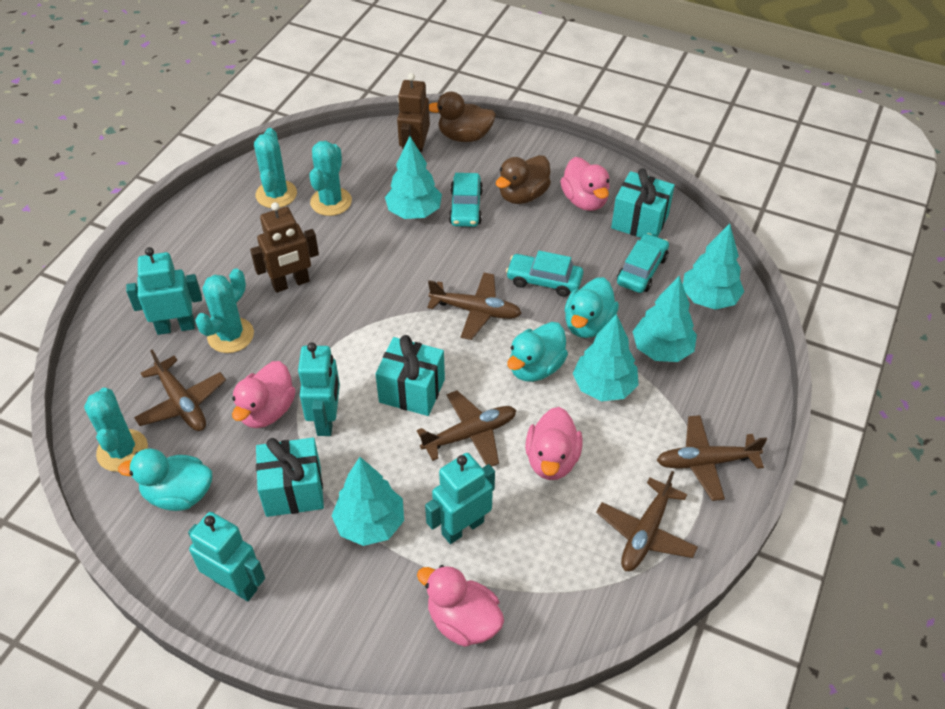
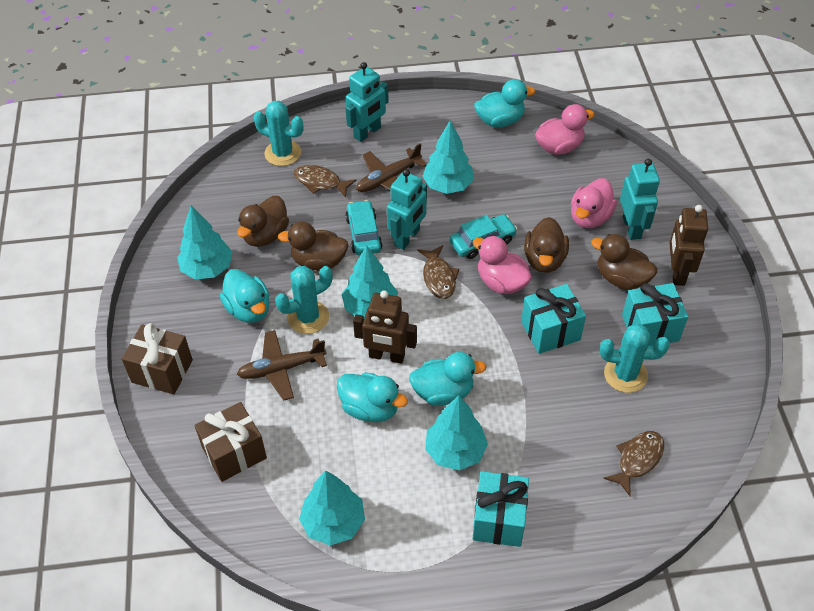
brown duck: 2 -> 4
brown fish: 0 -> 3
brown gift: 0 -> 2
brown plane: 5 -> 2
pink duck: 4 -> 3
turquoise cactus: 4 -> 3
turquoise car: 3 -> 2
turquoise duck: 3 -> 4
turquoise robot: 4 -> 3

